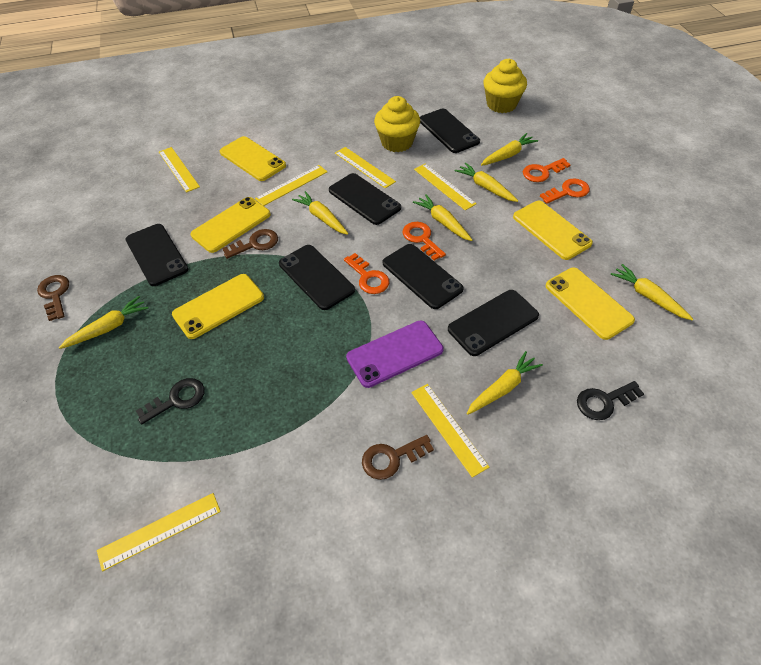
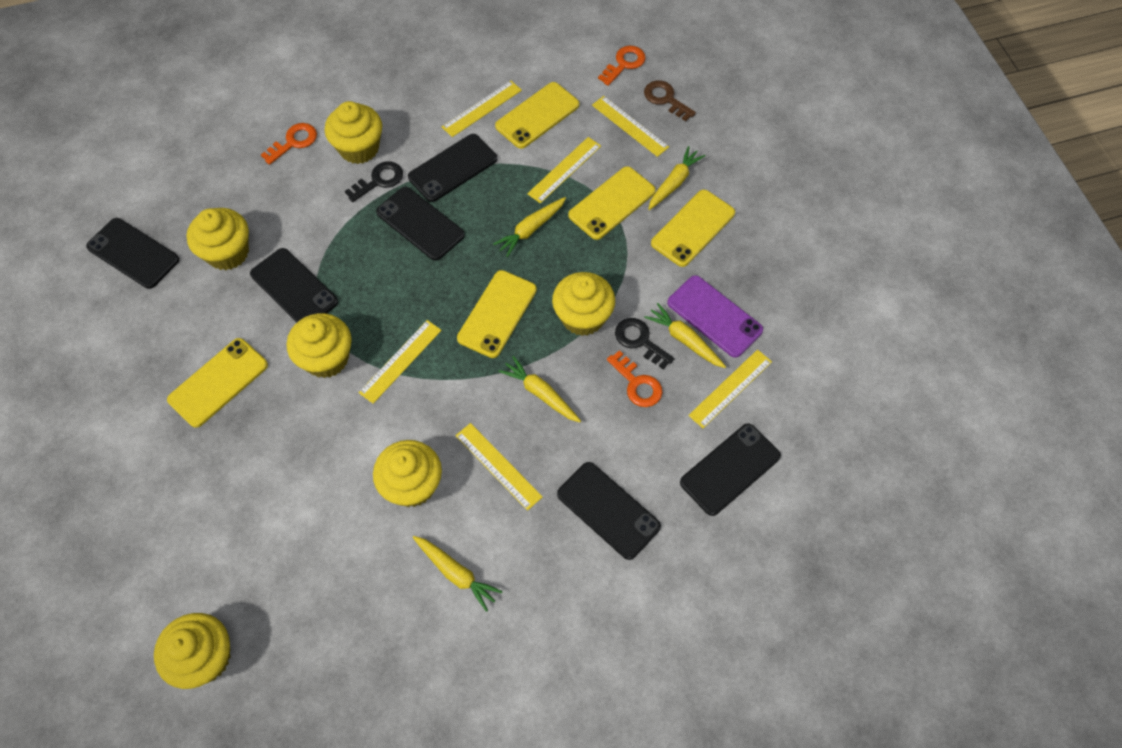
brown key: 3 -> 1
orange key: 4 -> 3
yellow carrot: 7 -> 5
yellow cupcake: 2 -> 6

